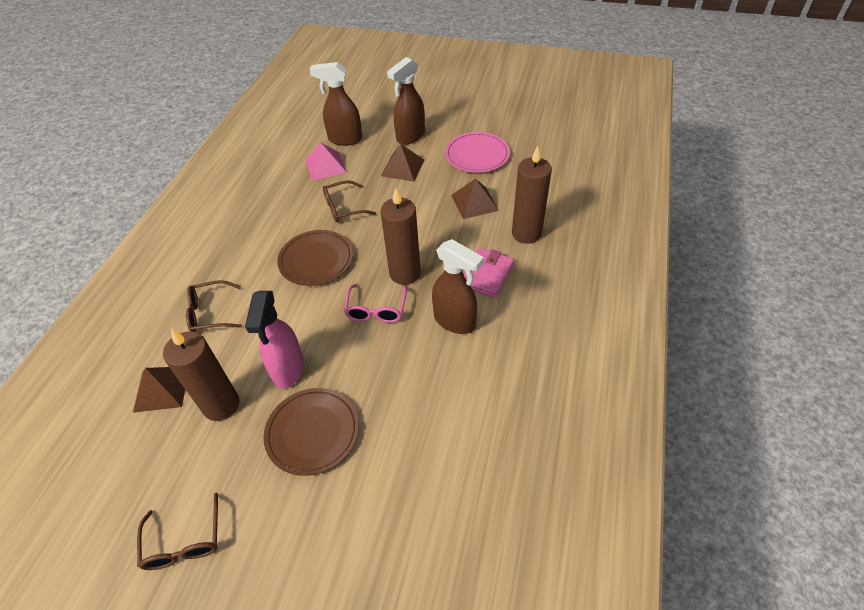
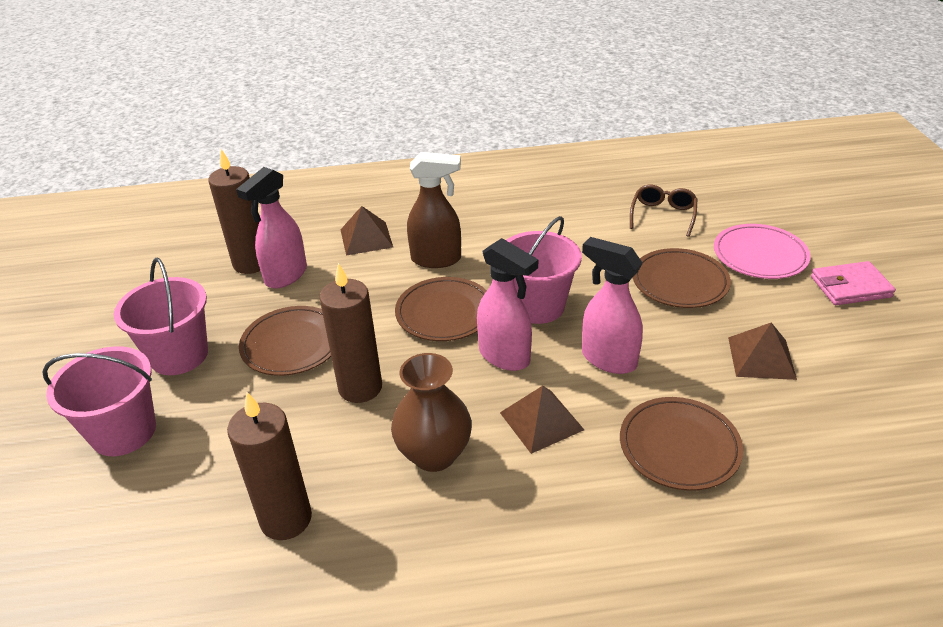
brown glasses: 3 -> 1
brown plate: 2 -> 4
brown spray bottle: 3 -> 1
brown vase: 0 -> 1
pink bucket: 0 -> 3
pink glasses: 1 -> 0
pink pyramid: 1 -> 0
pink spray bottle: 1 -> 3

